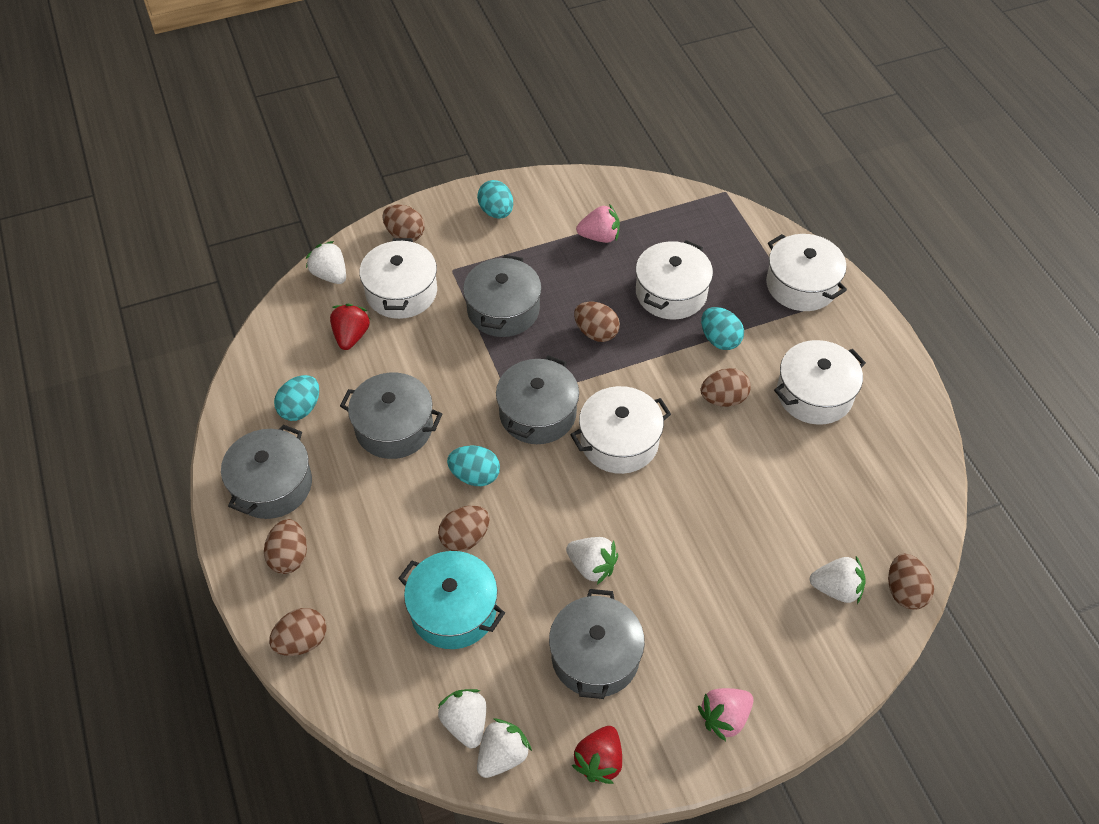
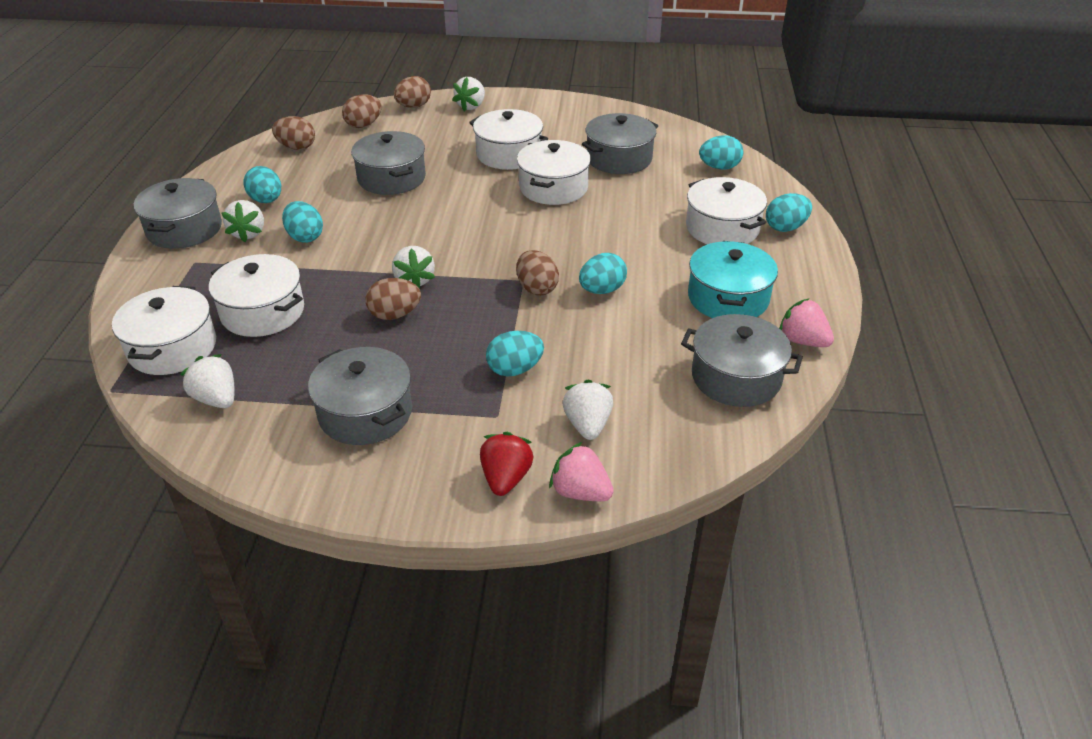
brown egg: 7 -> 5
red strawberry: 2 -> 1
turquoise egg: 4 -> 6

